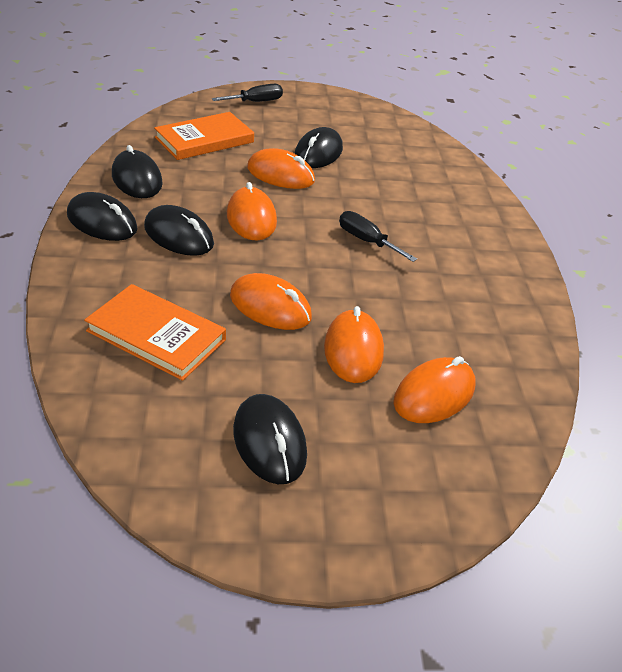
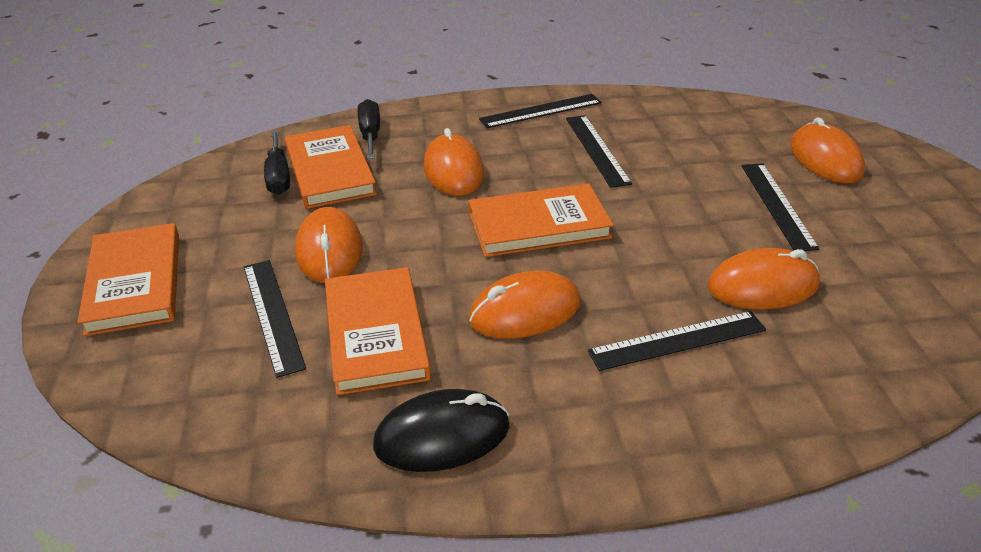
black mouse: 5 -> 1
black ruler: 0 -> 5
orange book: 2 -> 4

